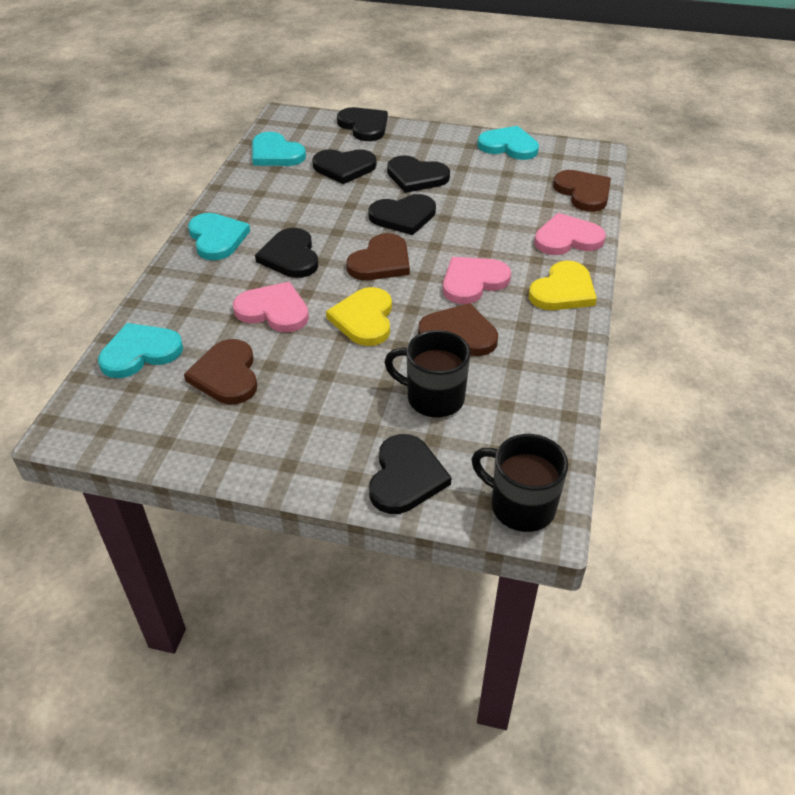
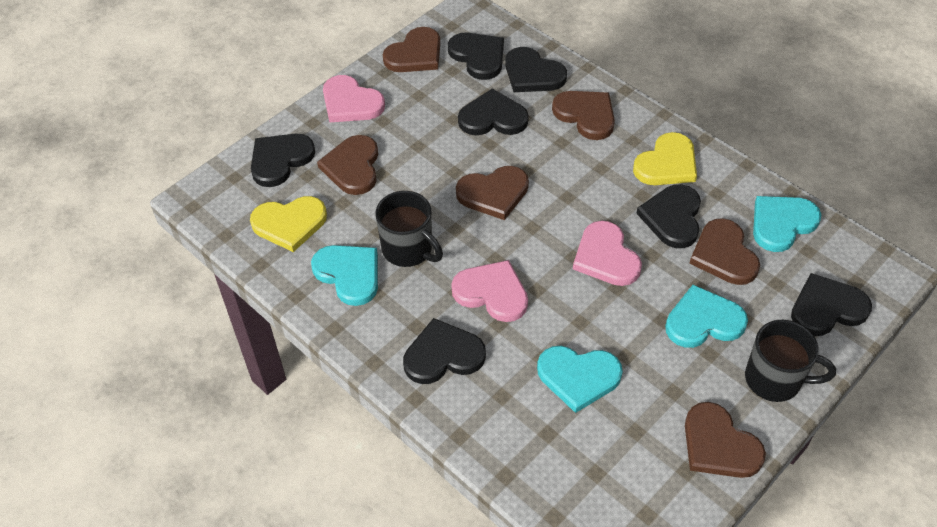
black heart: 6 -> 7
brown heart: 4 -> 6

